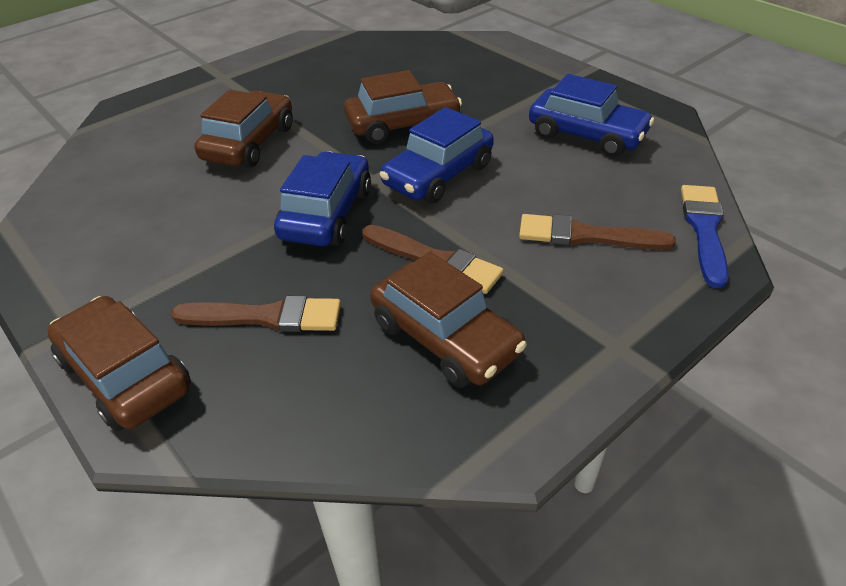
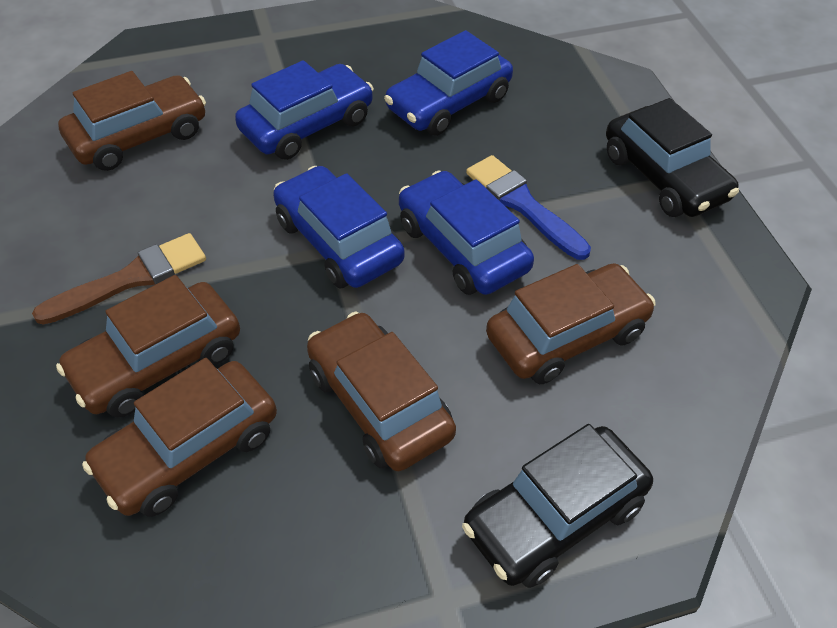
black car: 0 -> 2
blue car: 3 -> 4
brown brush: 3 -> 1
brown car: 4 -> 5

